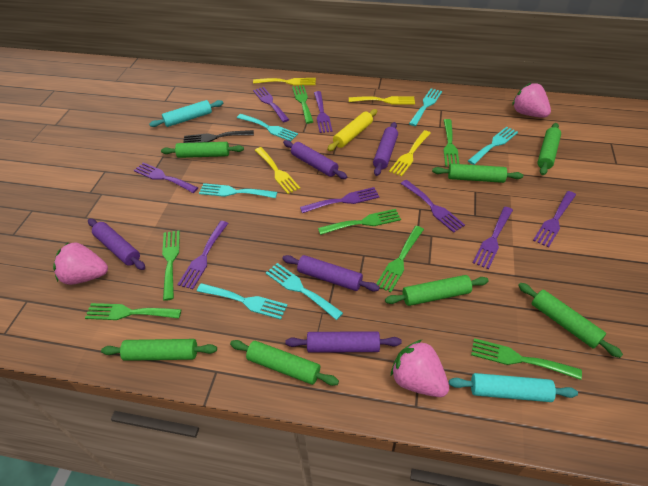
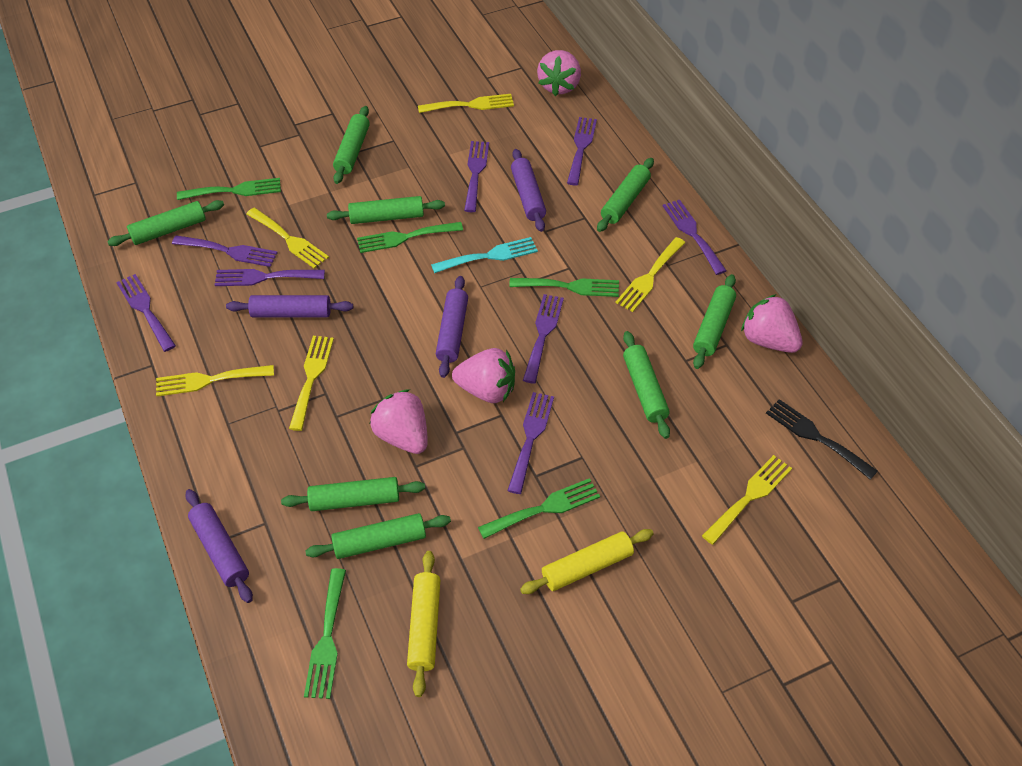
green fork: 7 -> 5
green rolling pin: 7 -> 8
pink strawberry: 3 -> 4
purple rolling pin: 5 -> 4
turquoise fork: 6 -> 1
turquoise rolling pin: 2 -> 0
yellow fork: 4 -> 6
yellow rolling pin: 1 -> 2

